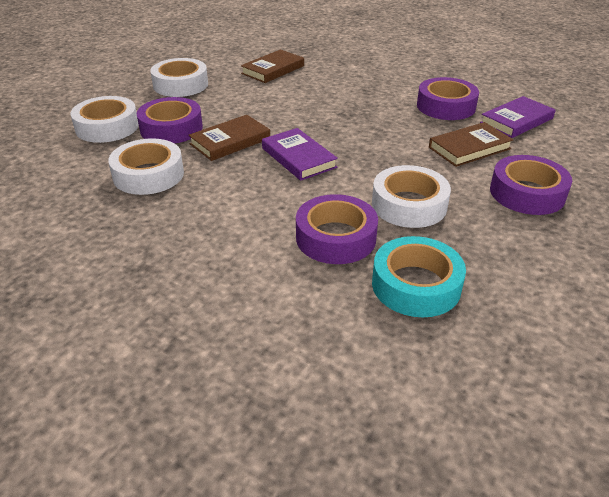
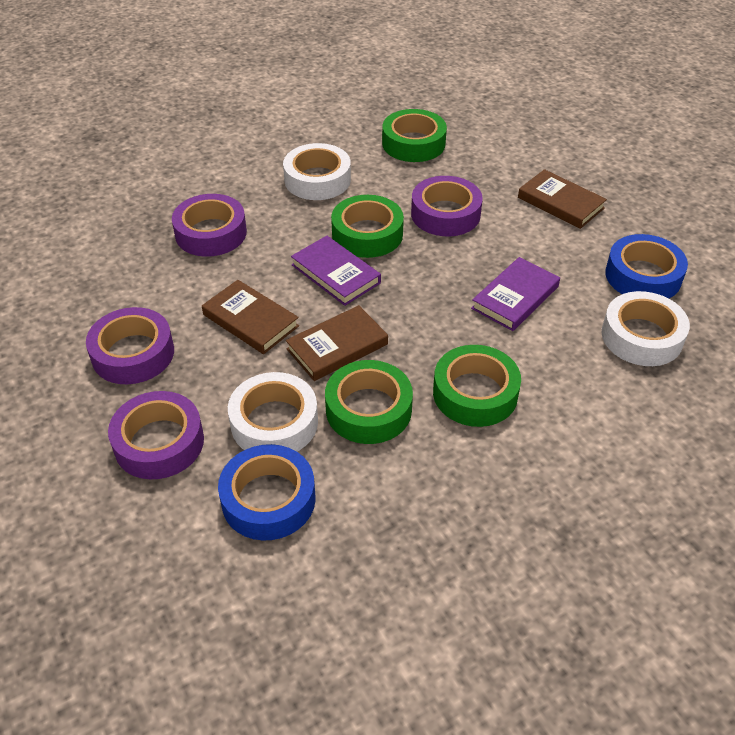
blue tape: 0 -> 2
green tape: 0 -> 4
turquoise tape: 1 -> 0
white tape: 4 -> 3

